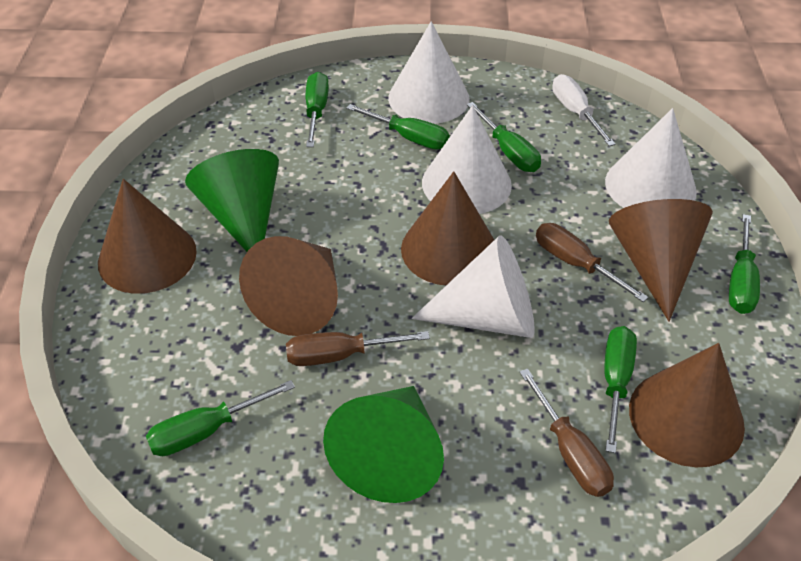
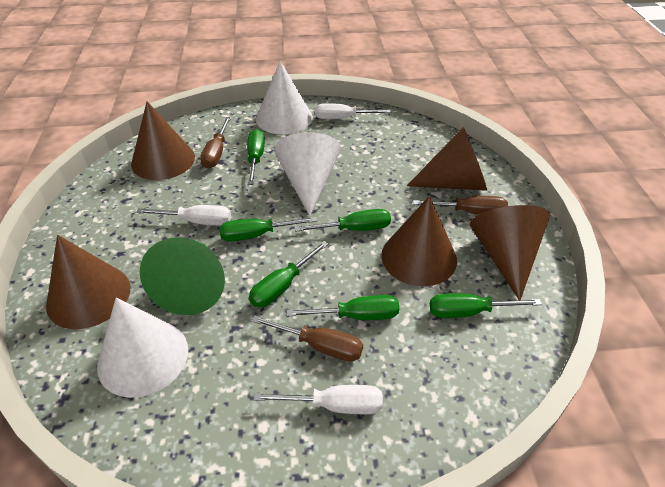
green cone: 2 -> 1
white cone: 4 -> 3
white screwdriver: 1 -> 3

